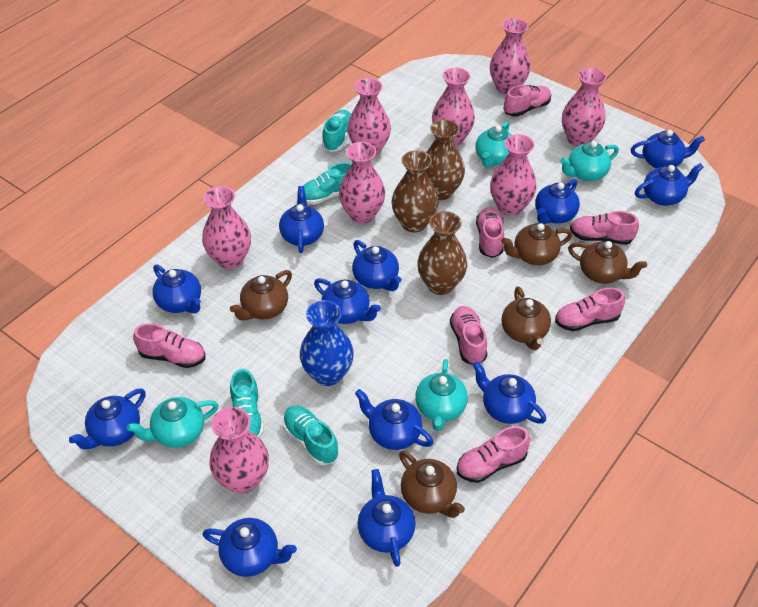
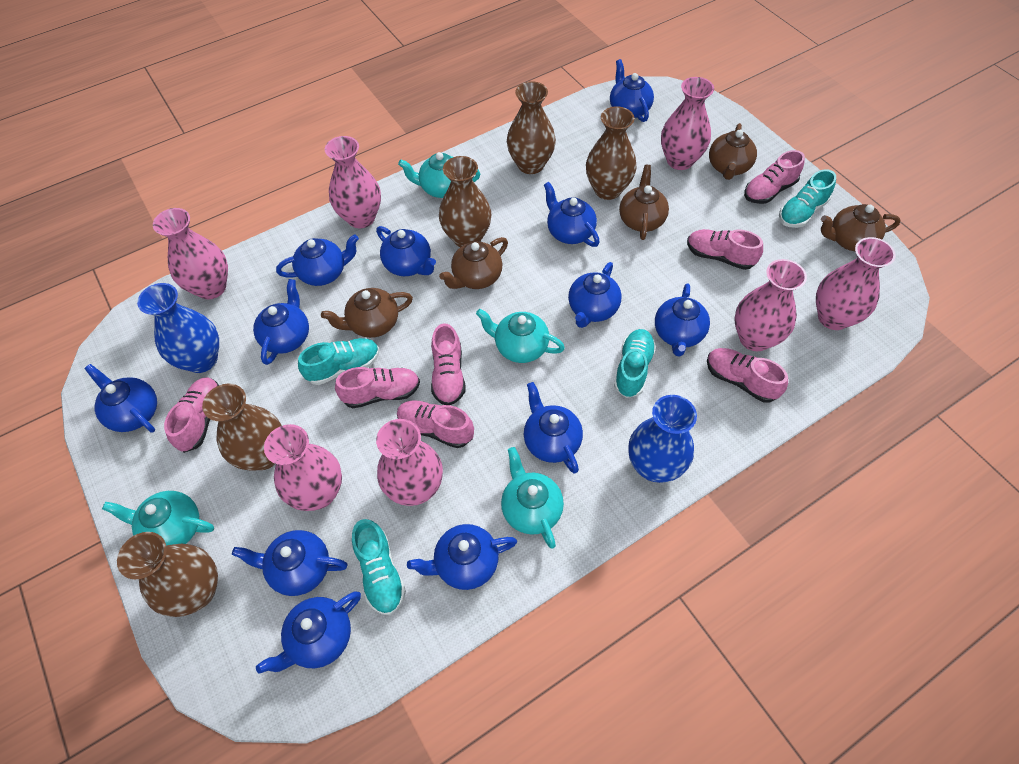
blue vase: 1 -> 2
brown vase: 3 -> 5
pink vase: 8 -> 7

